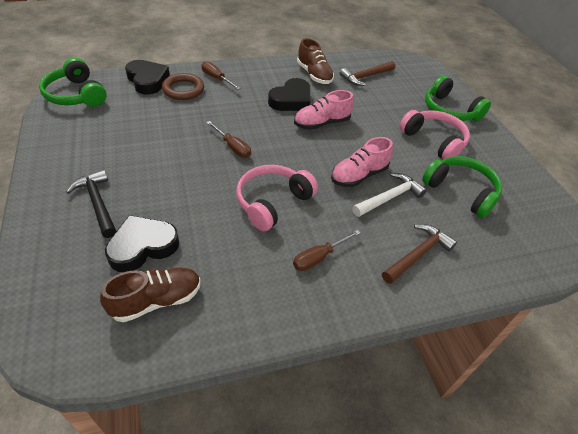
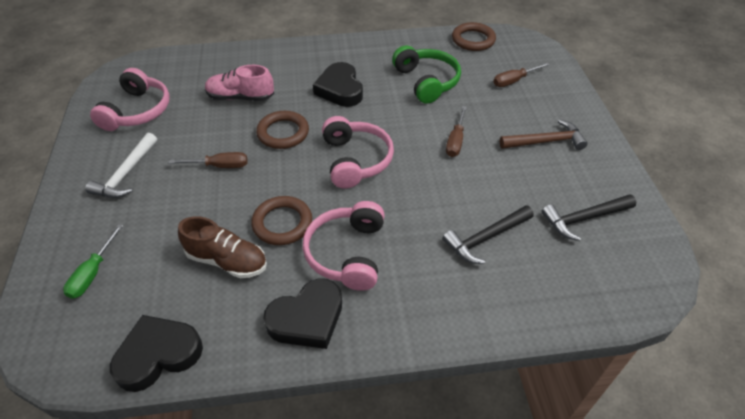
black hammer: 1 -> 2
brown hammer: 2 -> 1
brown ring: 1 -> 3
brown shoe: 2 -> 1
green headphones: 3 -> 1
green screwdriver: 0 -> 1
pink headphones: 2 -> 3
pink shoe: 2 -> 1

